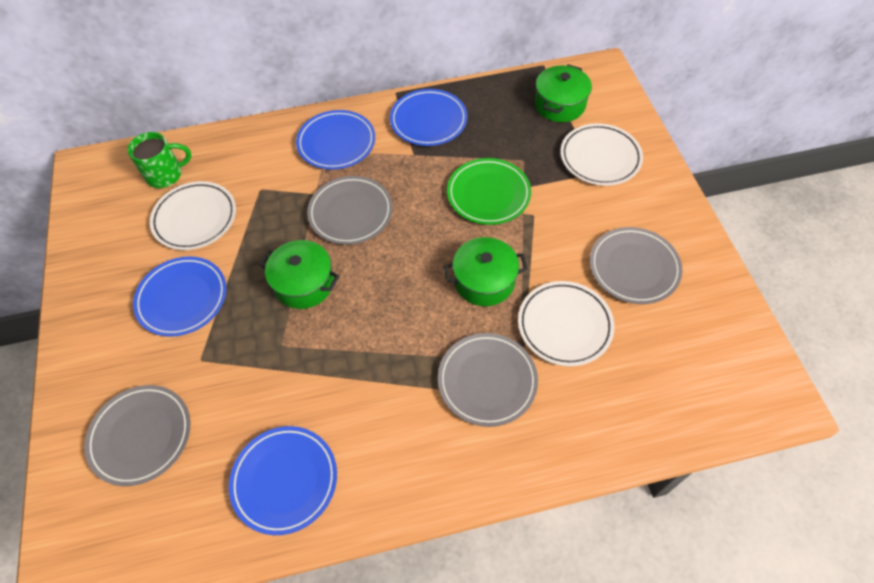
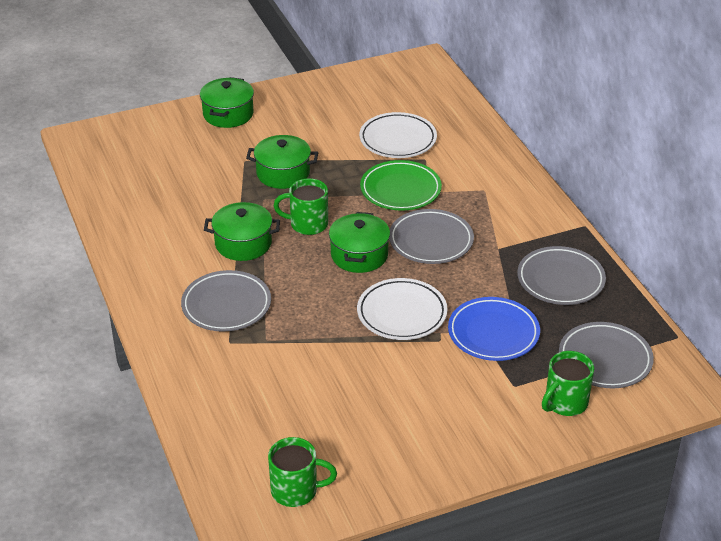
blue plate: 4 -> 1
green mug: 1 -> 3
green pot: 3 -> 4
white plate: 3 -> 2

